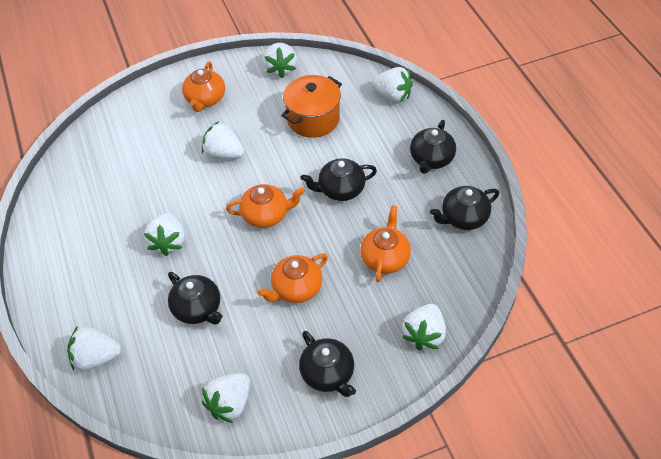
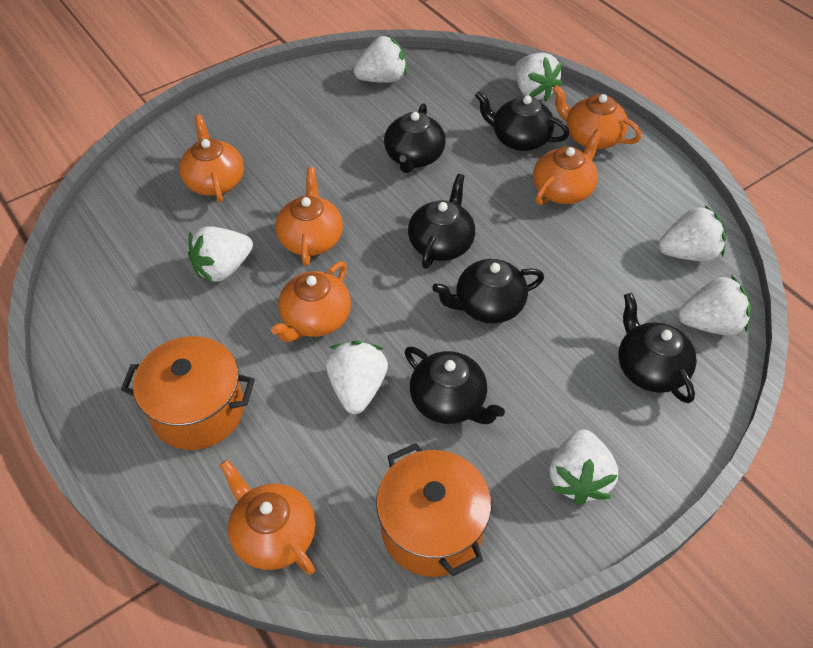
black teapot: 5 -> 6
orange pot: 1 -> 2
orange teapot: 4 -> 6

